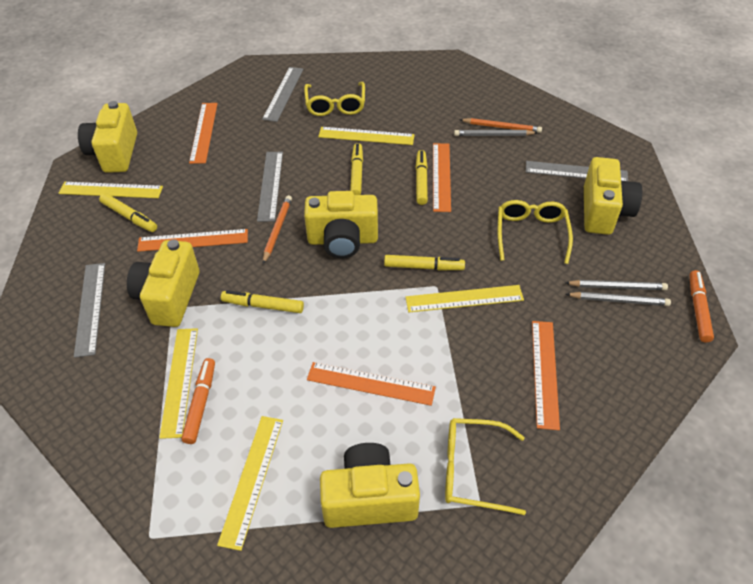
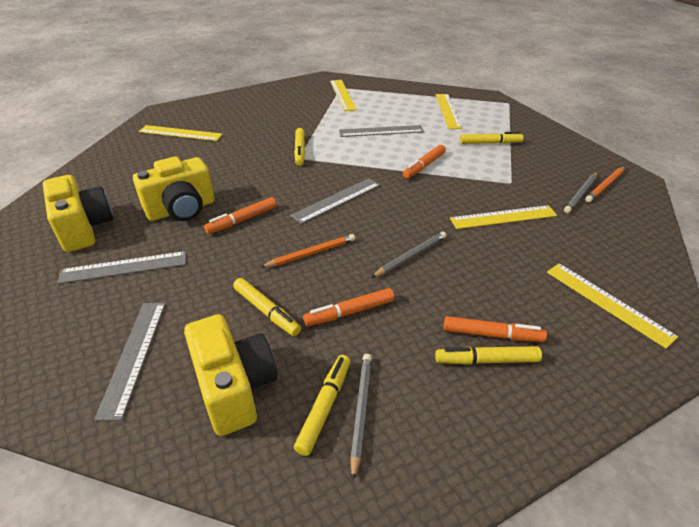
orange marker: 2 -> 4
orange ruler: 5 -> 0
yellow camera: 5 -> 3
yellow glasses: 3 -> 0

